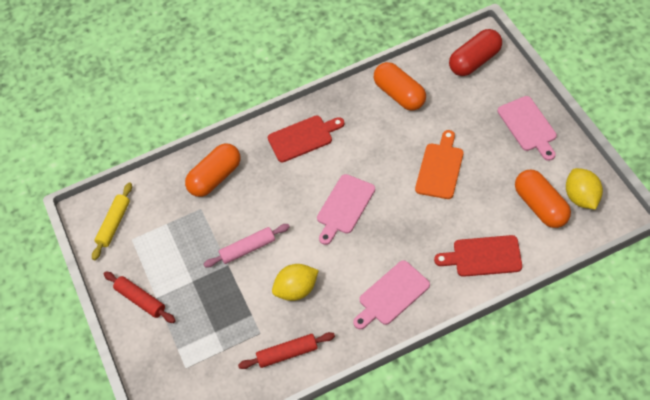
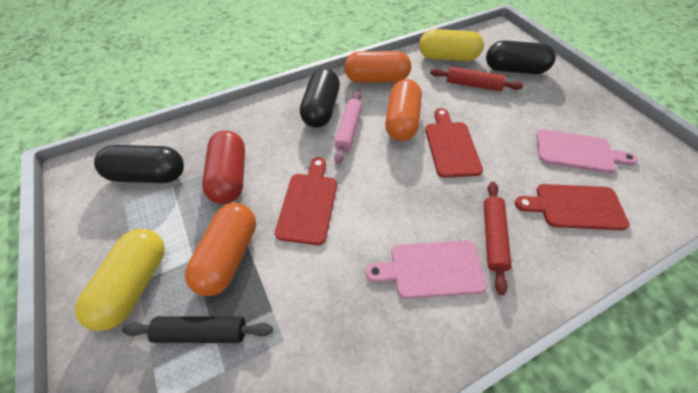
black capsule: 0 -> 3
black rolling pin: 0 -> 1
orange cutting board: 1 -> 0
pink cutting board: 3 -> 2
red cutting board: 2 -> 3
yellow capsule: 0 -> 2
yellow lemon: 2 -> 0
yellow rolling pin: 1 -> 0

